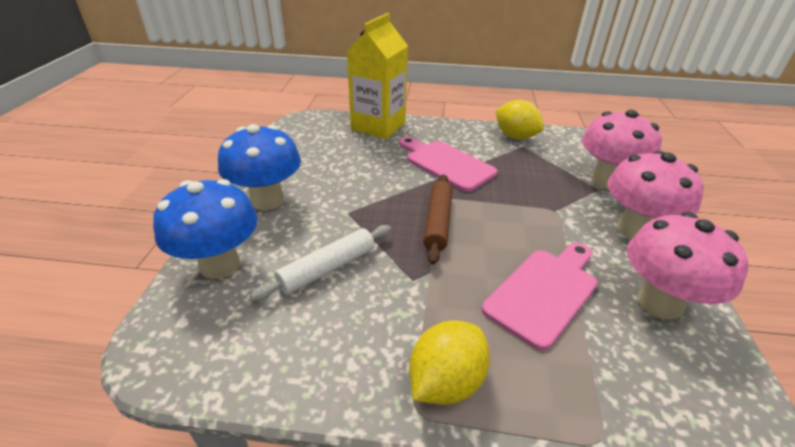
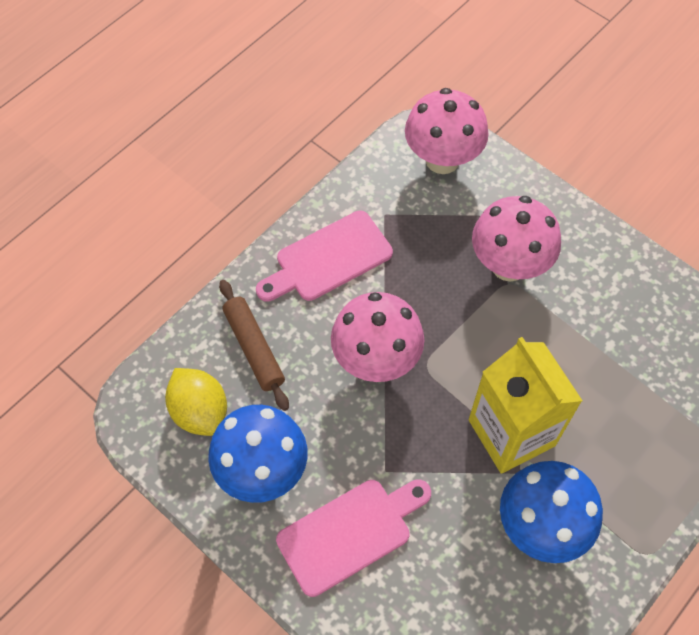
white rolling pin: 1 -> 0
yellow lemon: 2 -> 1

